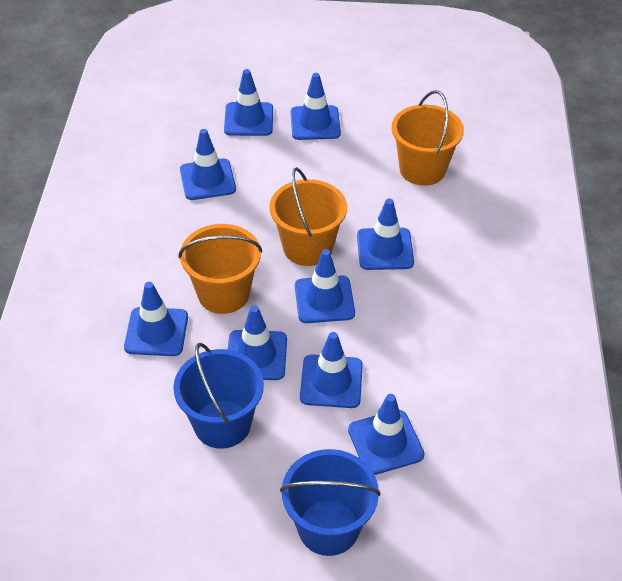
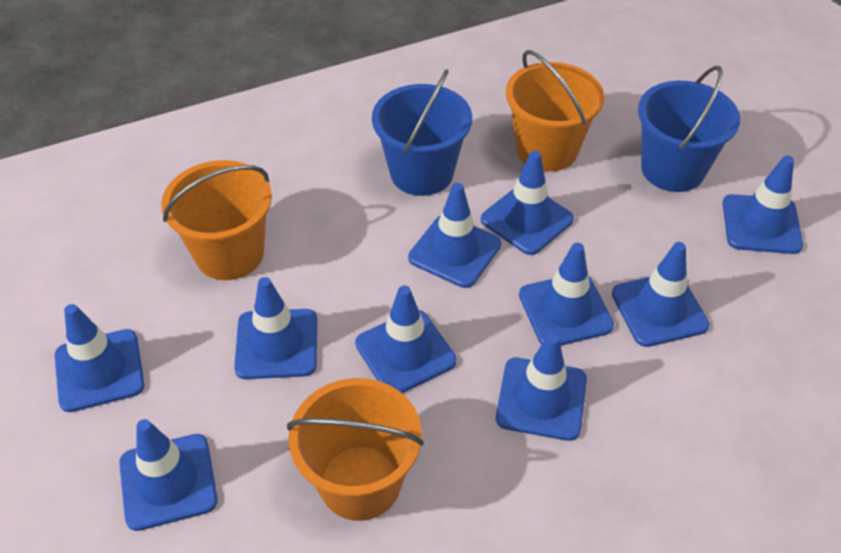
blue traffic cone: 9 -> 10

